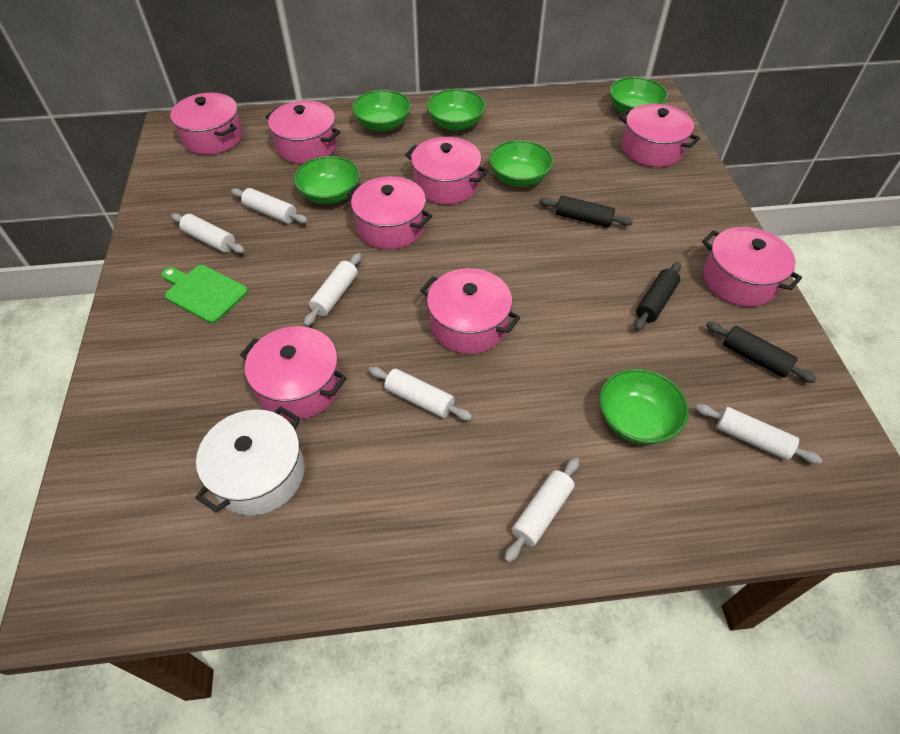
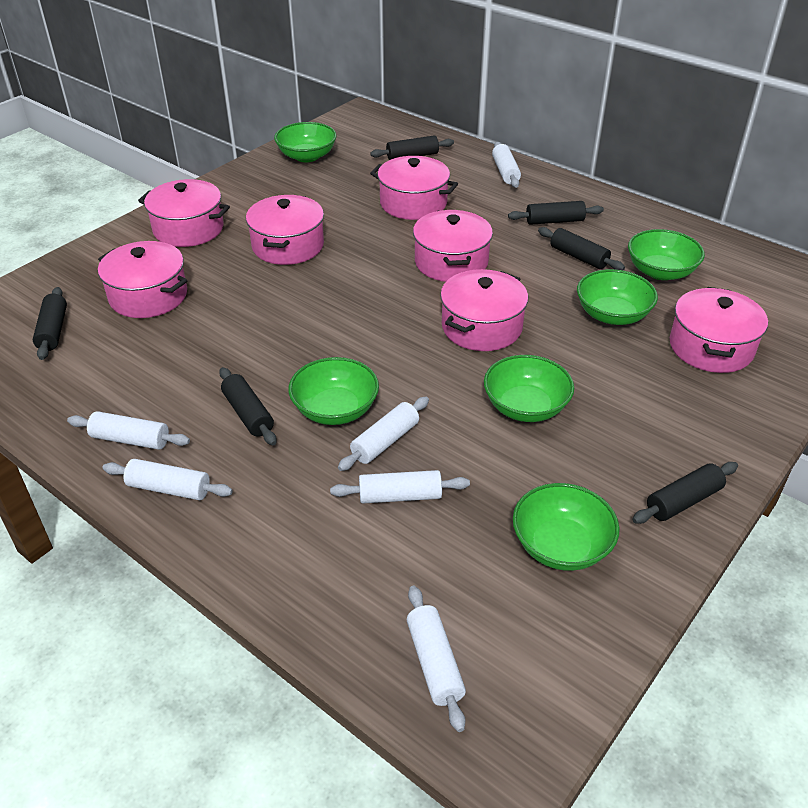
black rolling pin: 3 -> 6
green cutting board: 1 -> 0
pink pot: 8 -> 7
white pot: 1 -> 0

